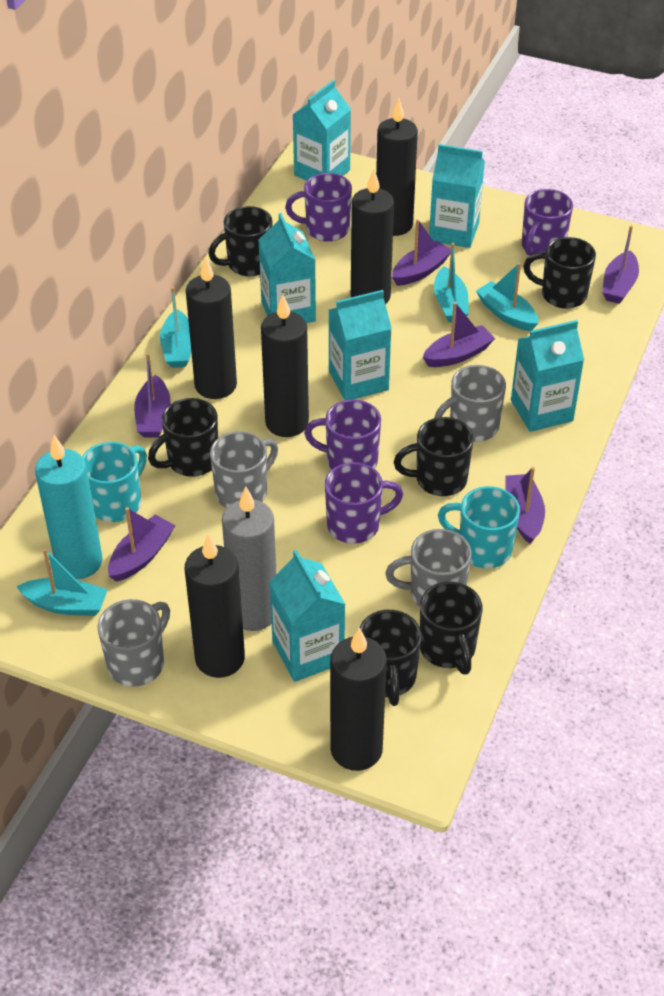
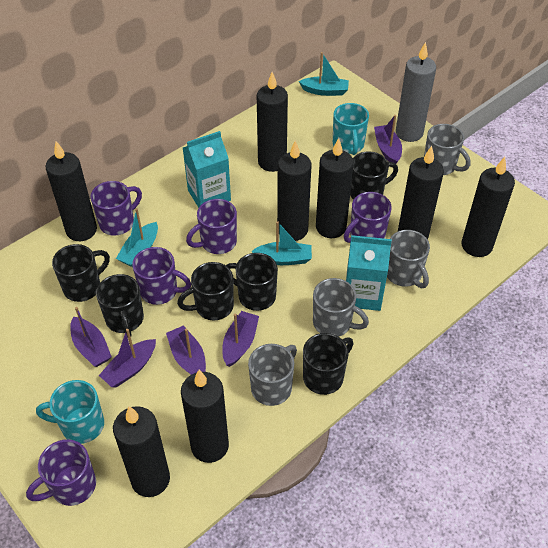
black candle: 6 -> 8
purple boat: 6 -> 5
purple mug: 4 -> 5
turquoise boat: 4 -> 3
turquoise candle: 1 -> 0
turquoise carton: 6 -> 2

